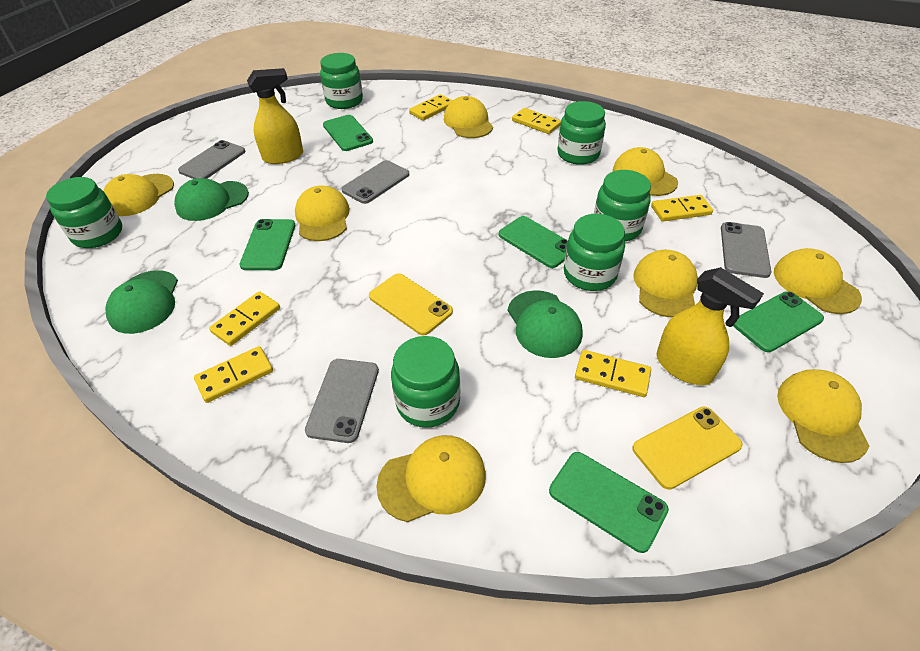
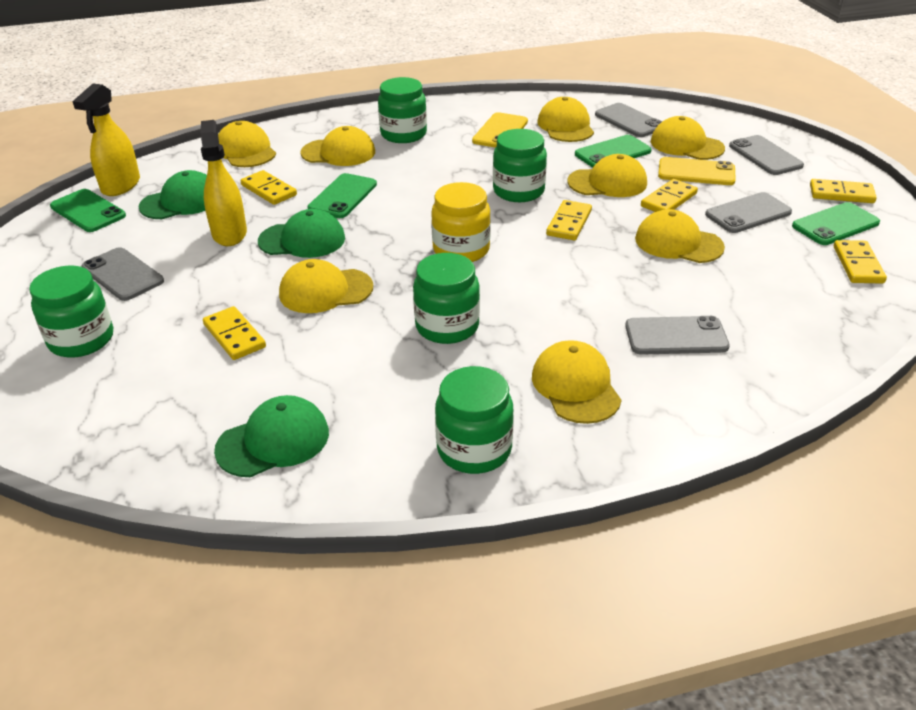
green jar: 6 -> 5
green phone: 5 -> 4
grey phone: 4 -> 5
yellow jar: 0 -> 1

